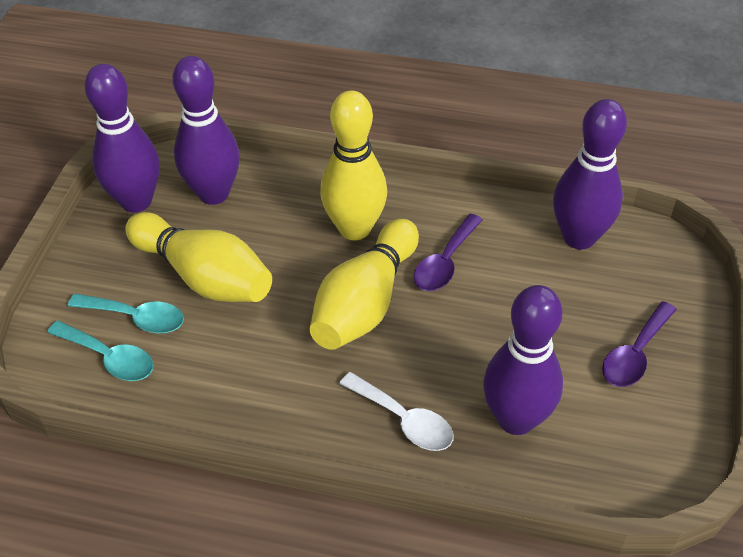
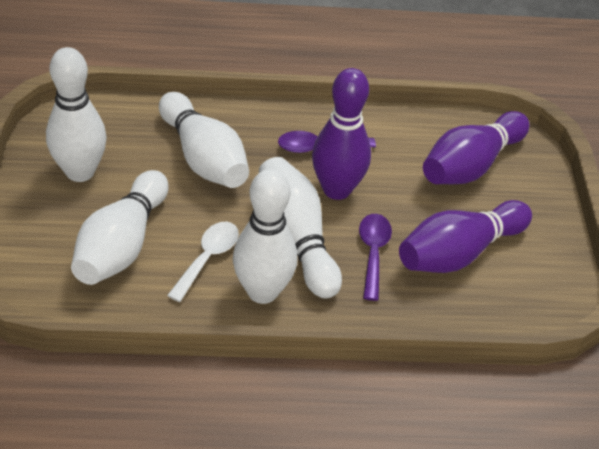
purple bowling pin: 4 -> 3
turquoise spoon: 2 -> 0
white bowling pin: 0 -> 5
yellow bowling pin: 3 -> 0

